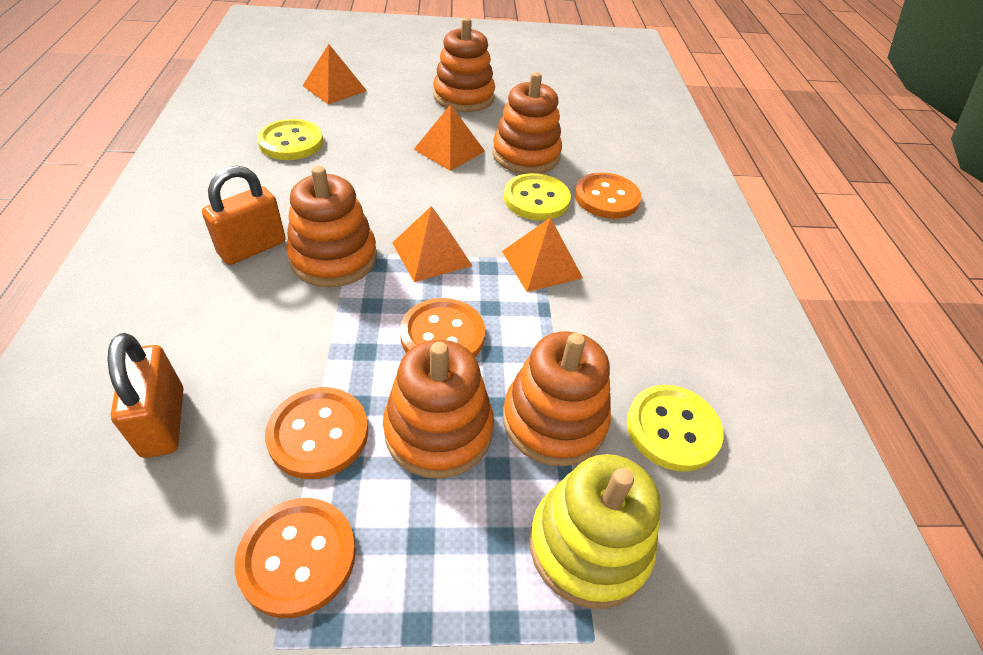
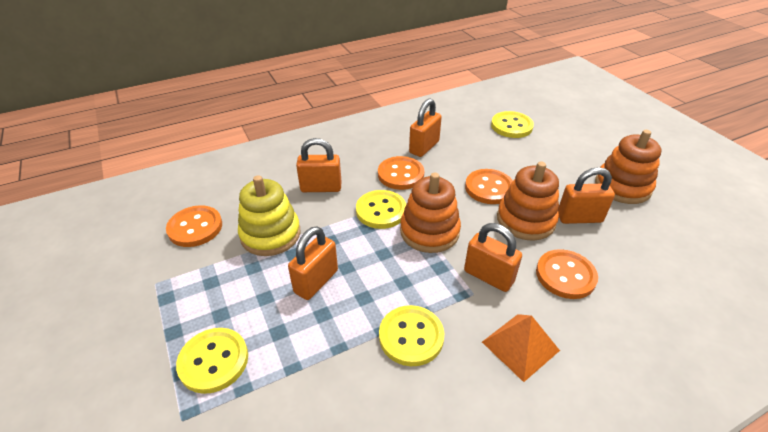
orange padlock: 2 -> 5
orange pyramid: 4 -> 1
orange stacking toy: 5 -> 3
yellow button: 3 -> 4

